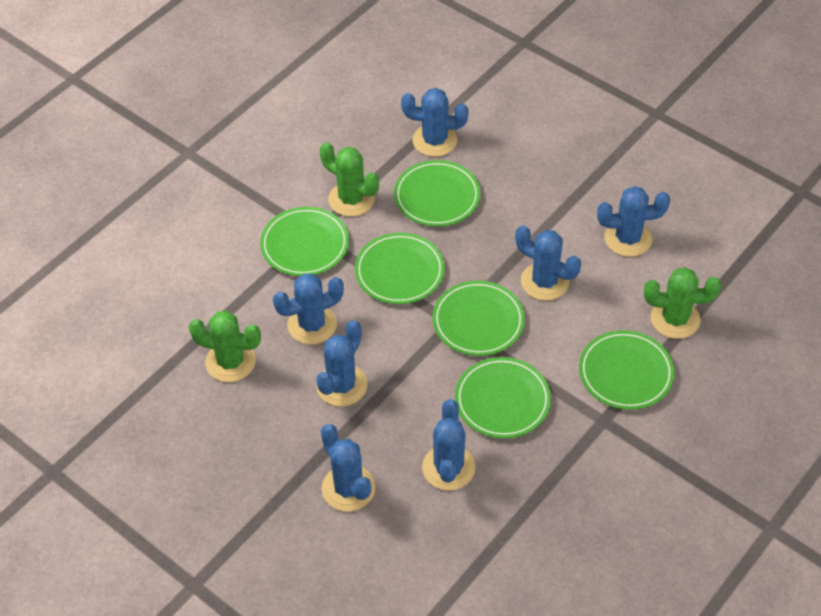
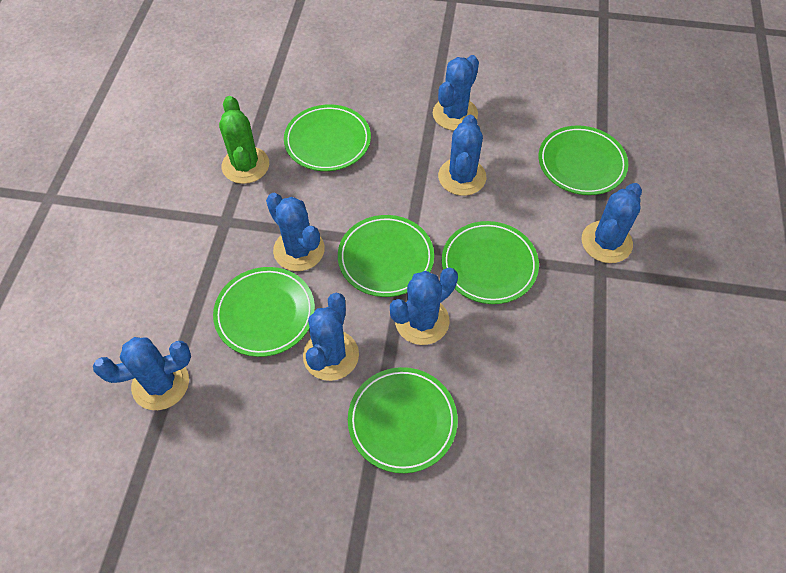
green cactus: 3 -> 1

